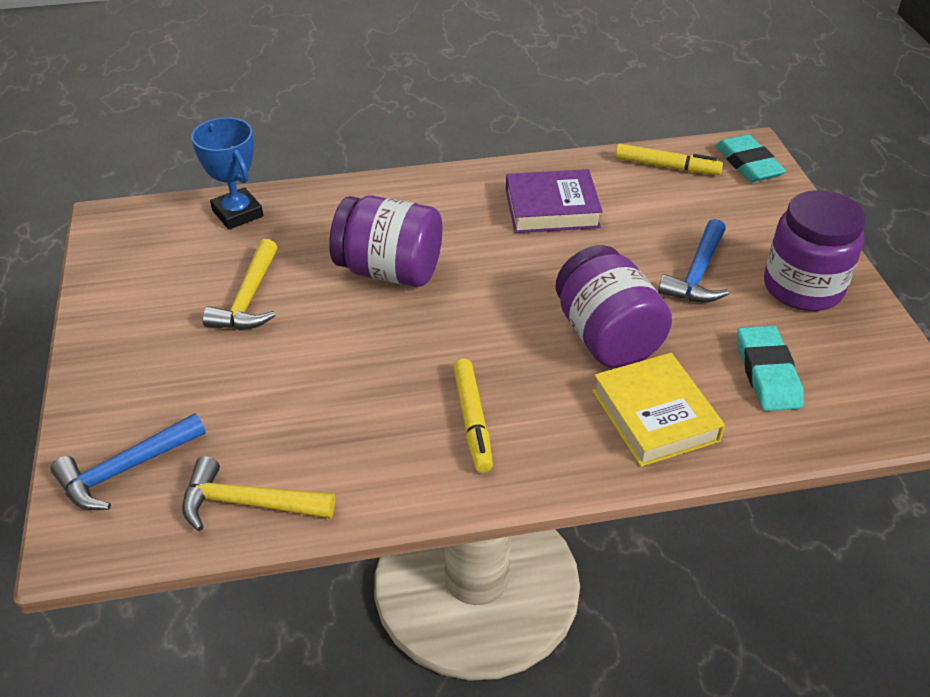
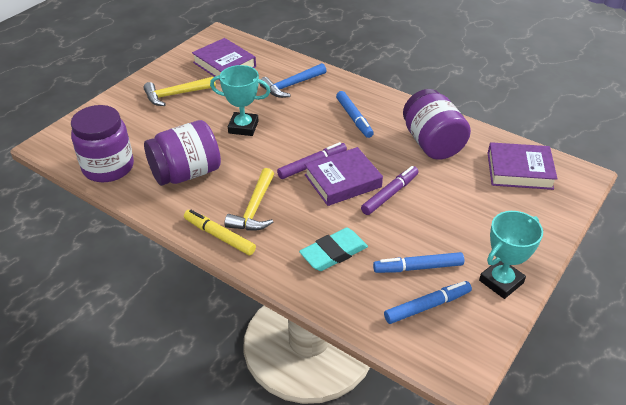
blue hammer: 2 -> 1
blue marker: 0 -> 3
blue trophy: 1 -> 0
purple book: 1 -> 3
purple marker: 0 -> 2
turquoise eraser: 2 -> 1
turquoise trophy: 0 -> 2
yellow book: 1 -> 0
yellow marker: 2 -> 1

